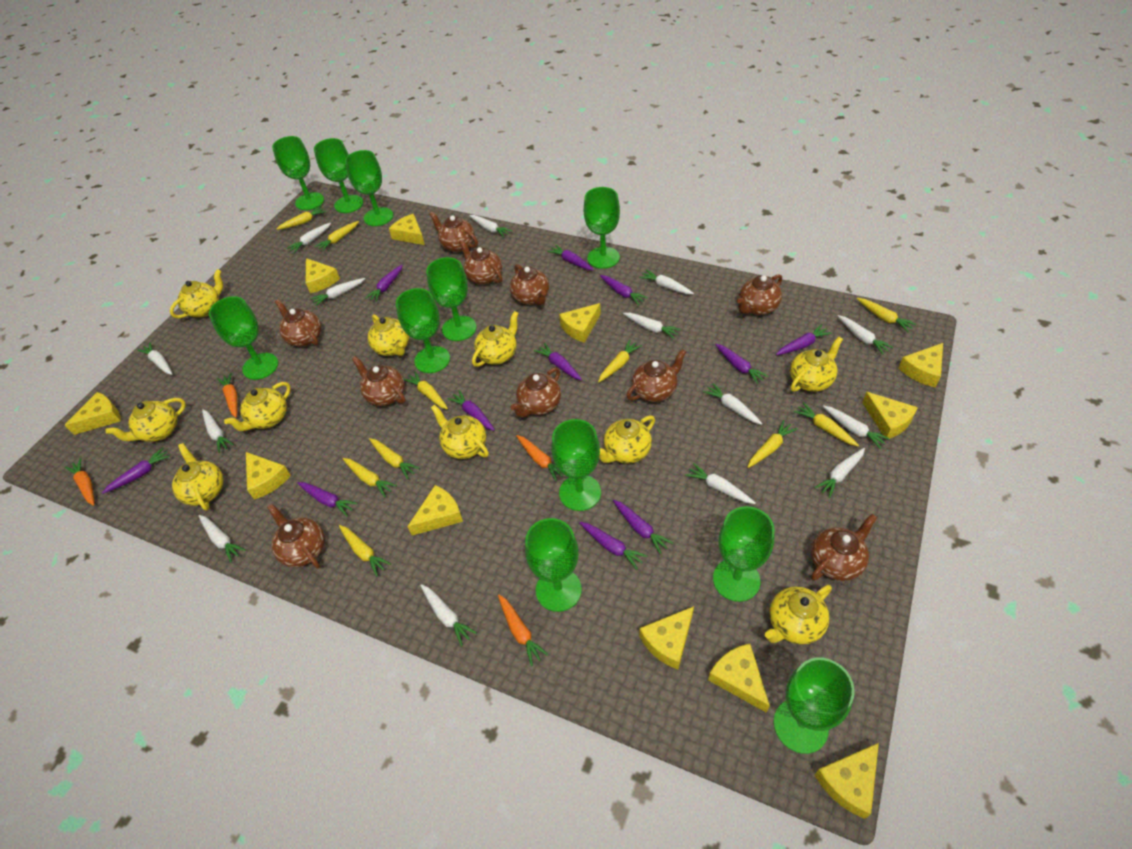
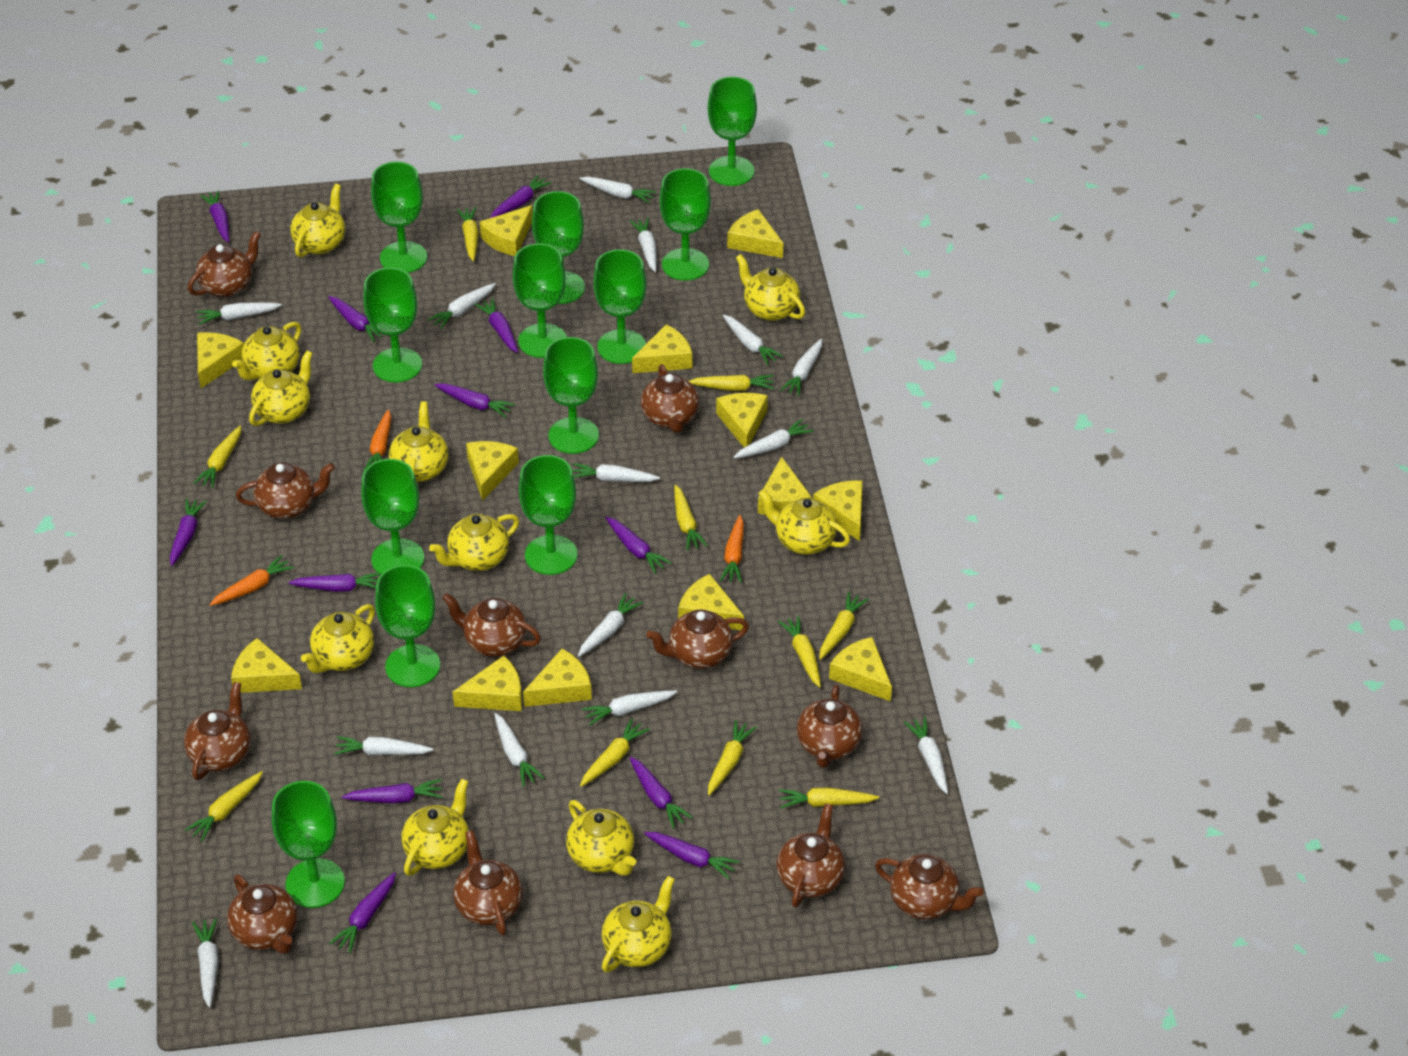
brown teapot: 10 -> 11
green goblet: 11 -> 12
orange carrot: 4 -> 3
purple carrot: 11 -> 12
yellow cheese: 11 -> 13
yellow teapot: 10 -> 11

